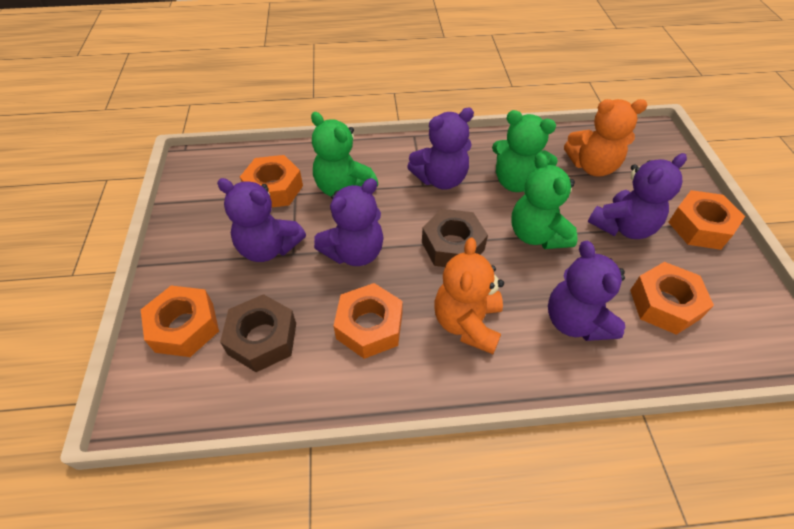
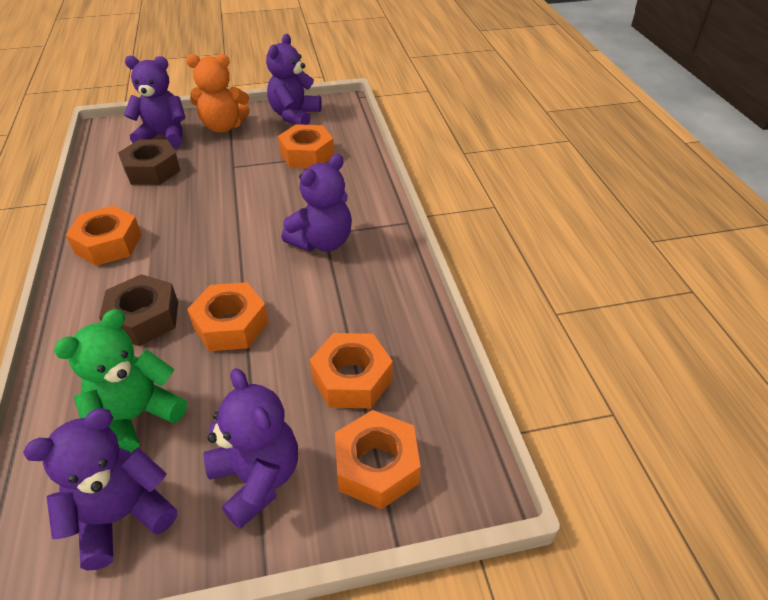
green teddy bear: 3 -> 1
orange teddy bear: 2 -> 1

